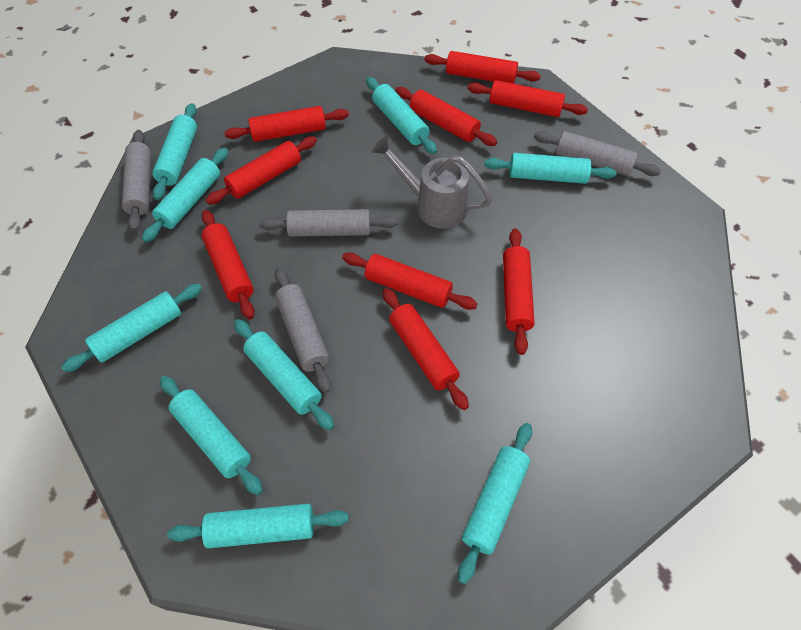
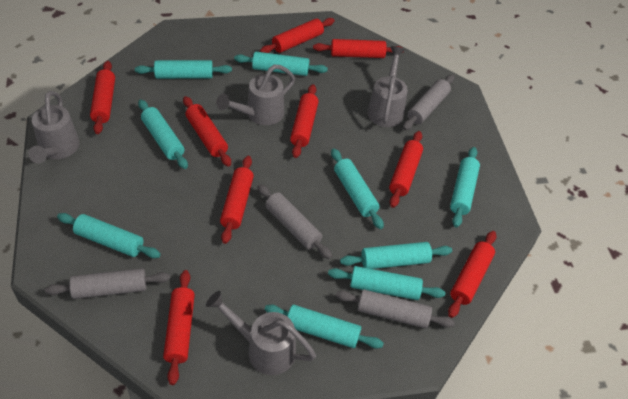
grey watering can: 1 -> 4

